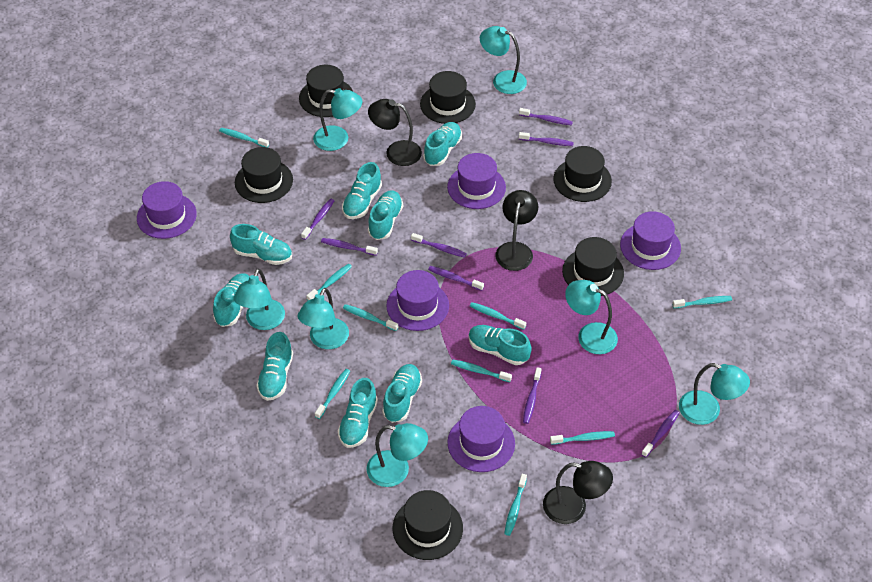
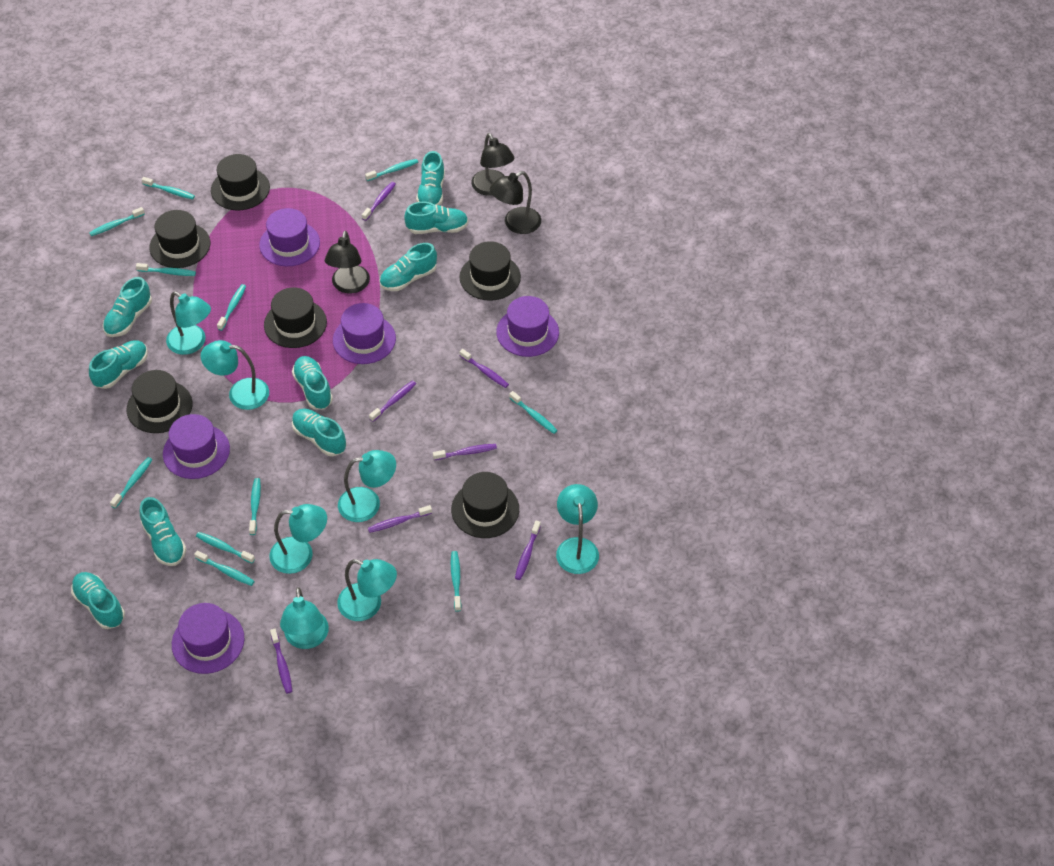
purple toothbrush: 8 -> 7
turquoise toothbrush: 9 -> 11

